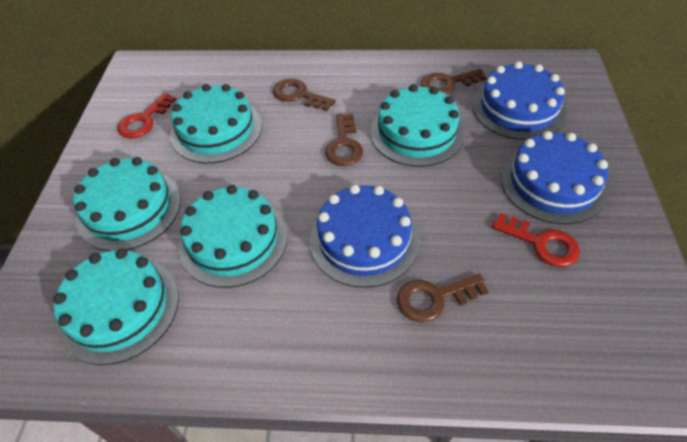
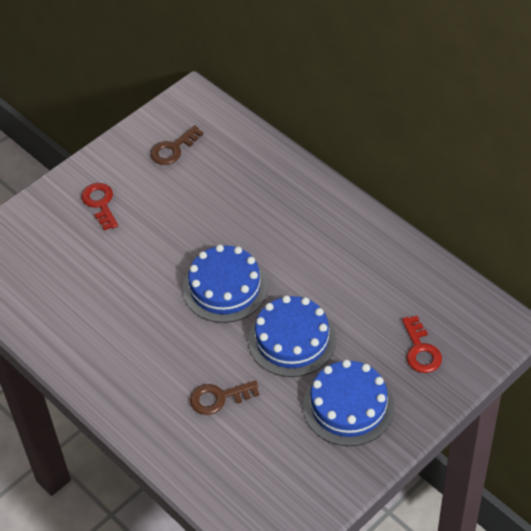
brown key: 4 -> 2
turquoise cake: 5 -> 0

